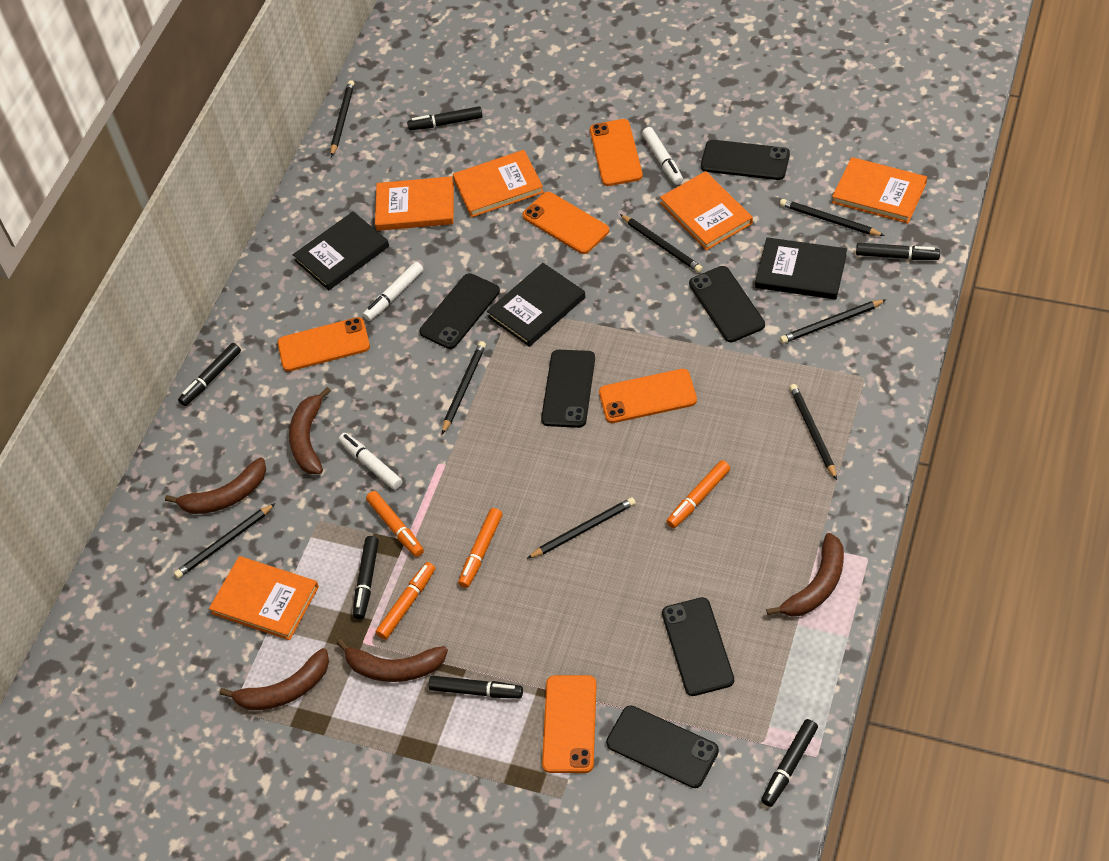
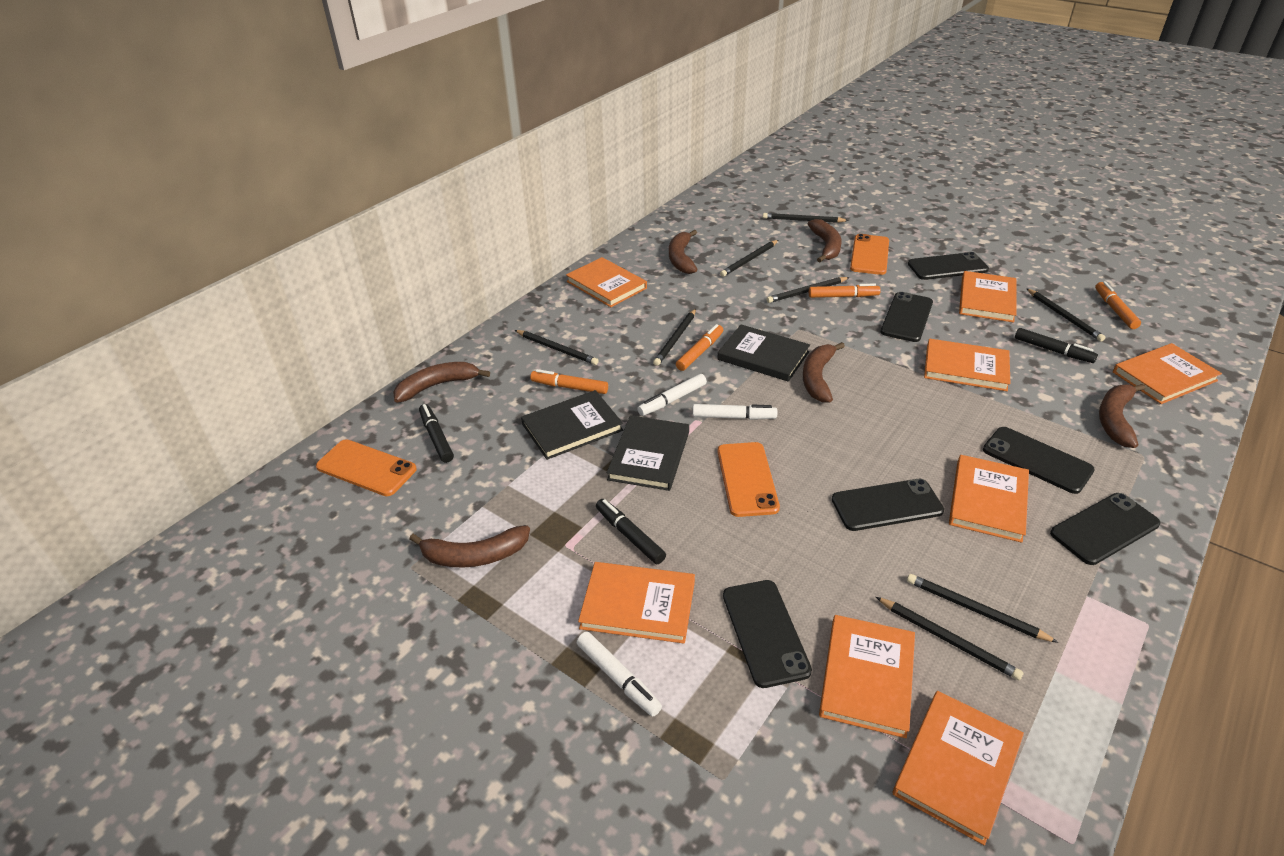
black marker: 6 -> 3
brown banana: 5 -> 6
orange book: 5 -> 8
orange phone: 5 -> 3

